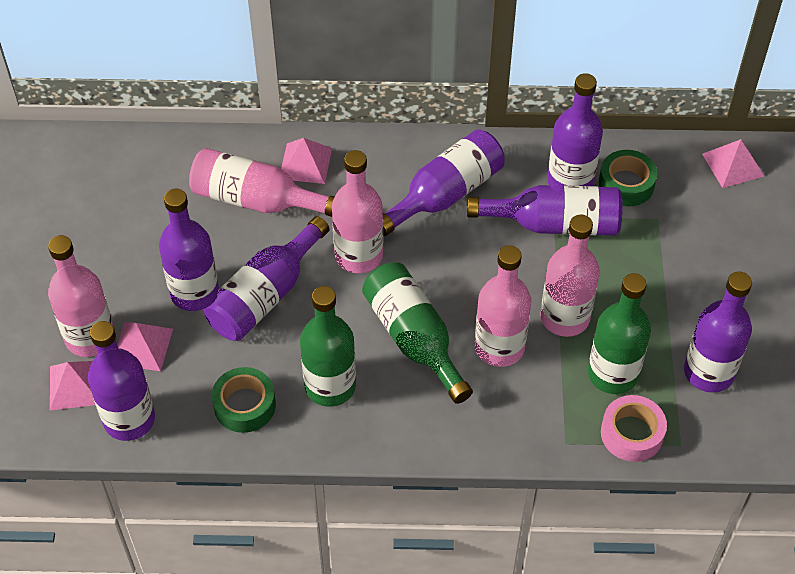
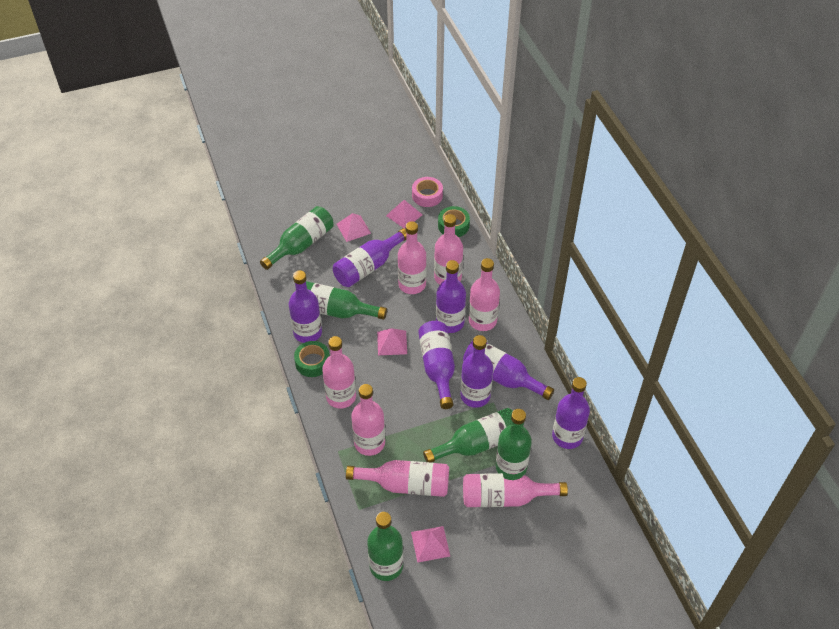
green bottle: 3 -> 5
pink bottle: 5 -> 7

